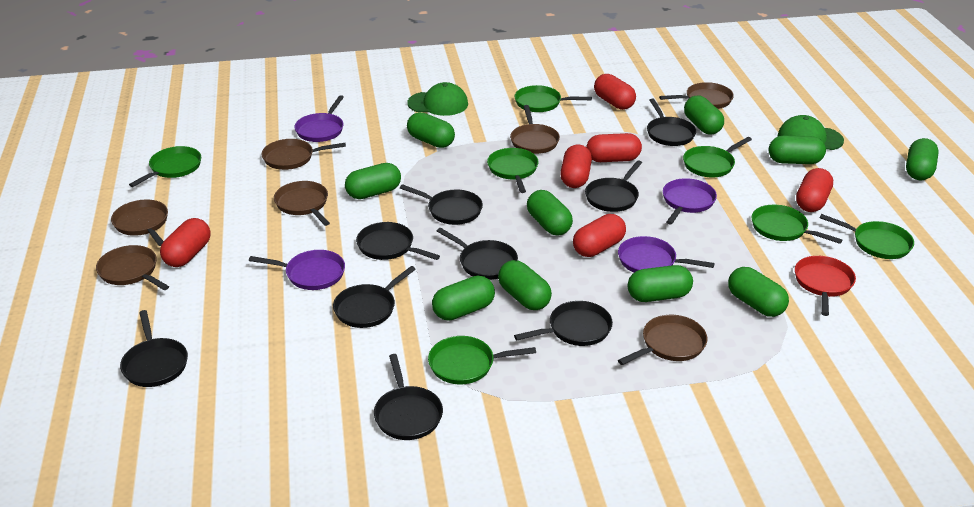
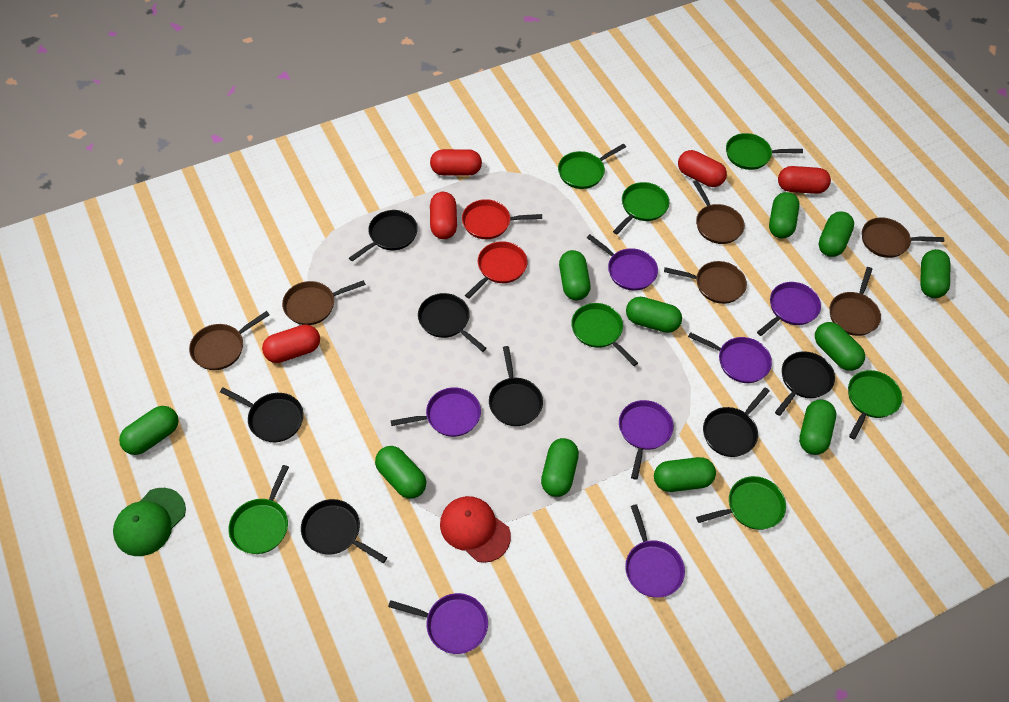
black pan: 9 -> 7
brown pan: 7 -> 6
green cap: 2 -> 1
green capsule: 10 -> 11
purple pan: 4 -> 7
red cap: 0 -> 1
red capsule: 6 -> 5
red pan: 1 -> 2

